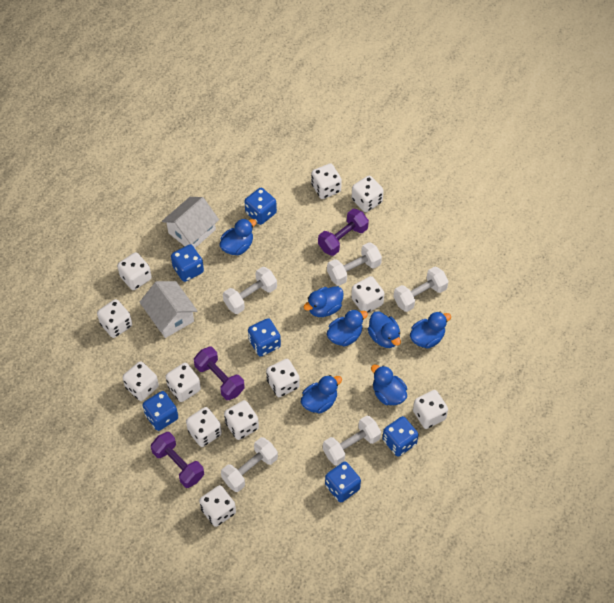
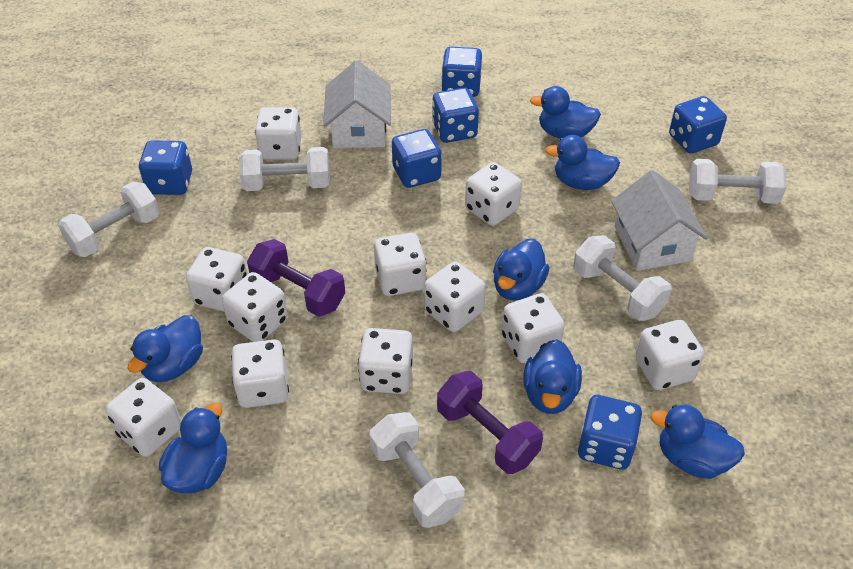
purple dumbbell: 3 -> 2
white dice: 12 -> 11

